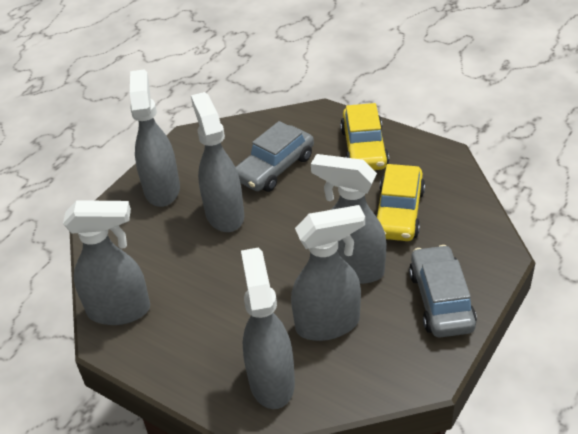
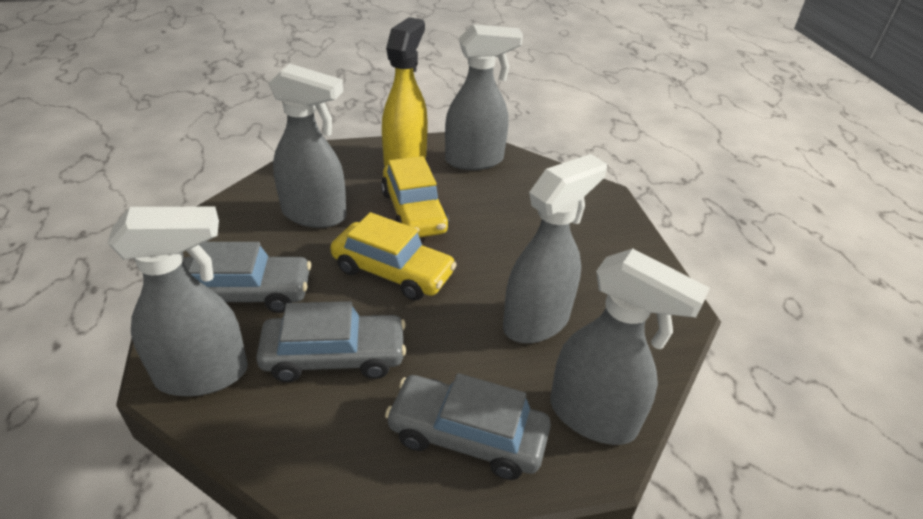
grey car: 2 -> 3
grey spray bottle: 6 -> 5
yellow spray bottle: 0 -> 1

